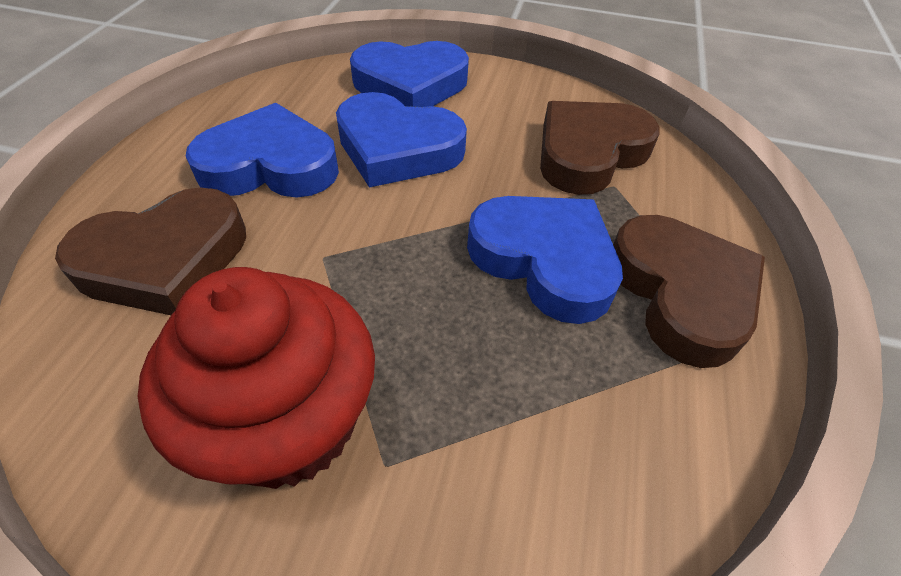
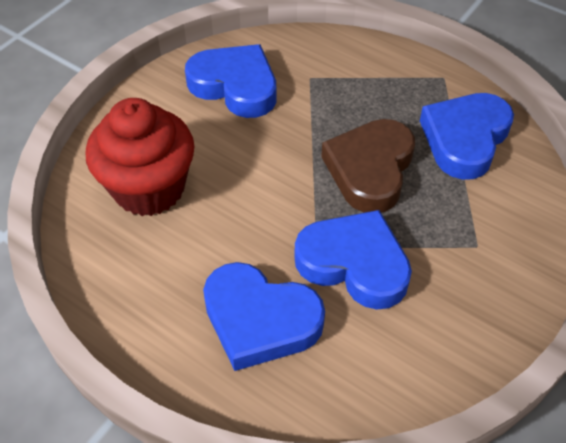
brown heart: 3 -> 1

